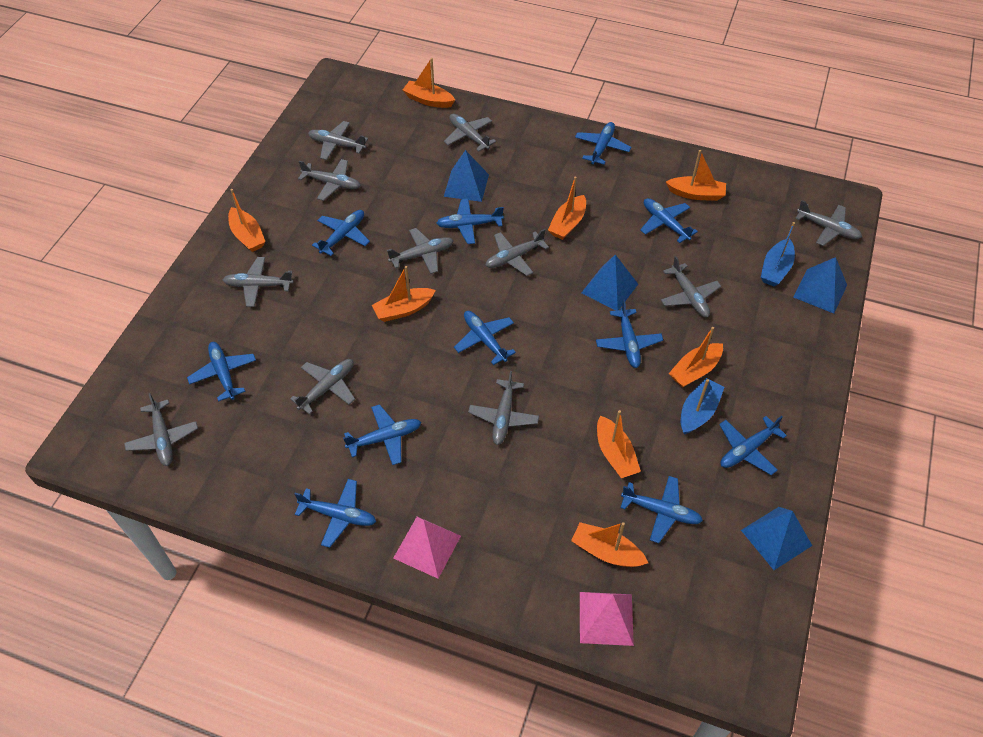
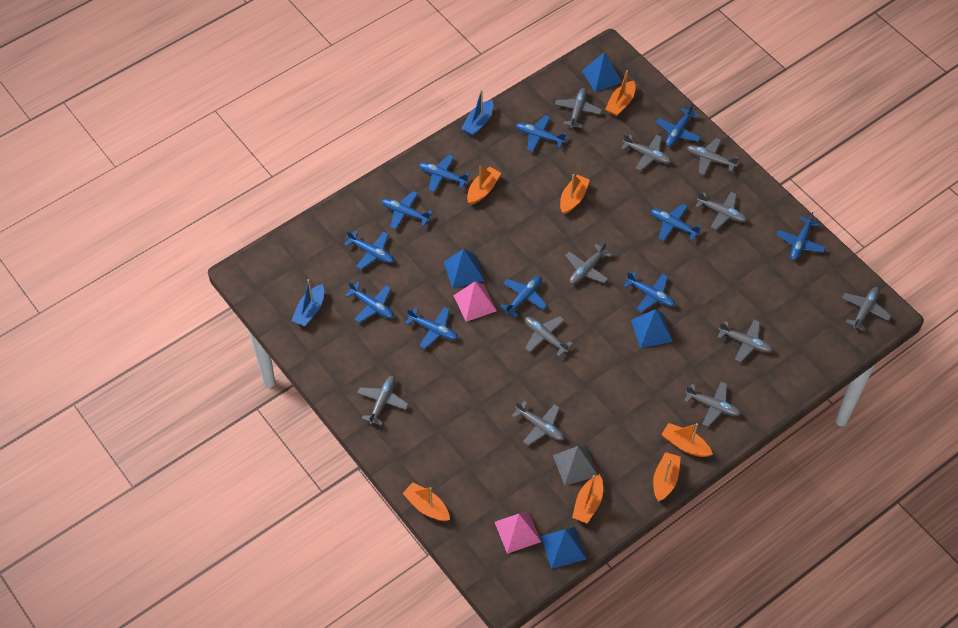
grey pyramid: 0 -> 1
orange boat: 8 -> 7

